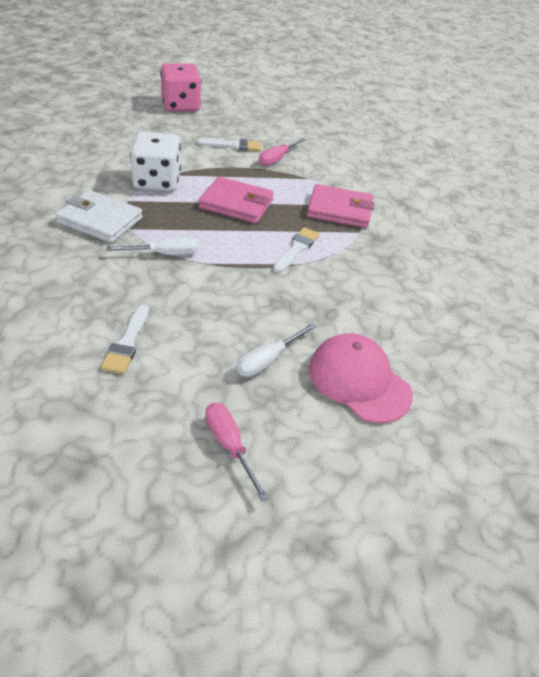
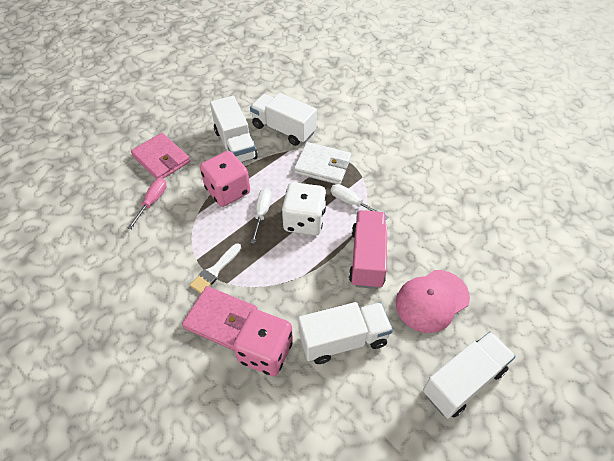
pink dice: 1 -> 2
pink screwdriver: 2 -> 1
pink truck: 0 -> 1
white brush: 3 -> 1
white truck: 0 -> 4

